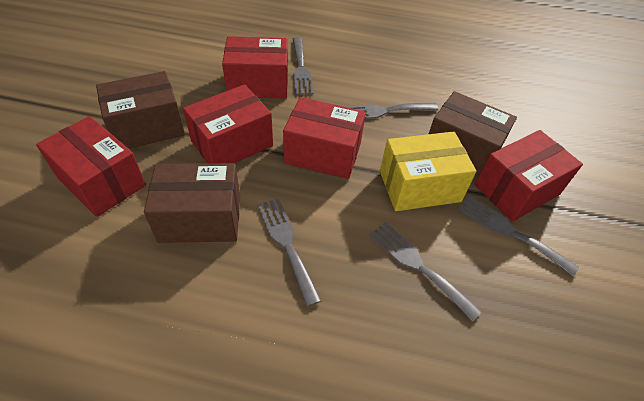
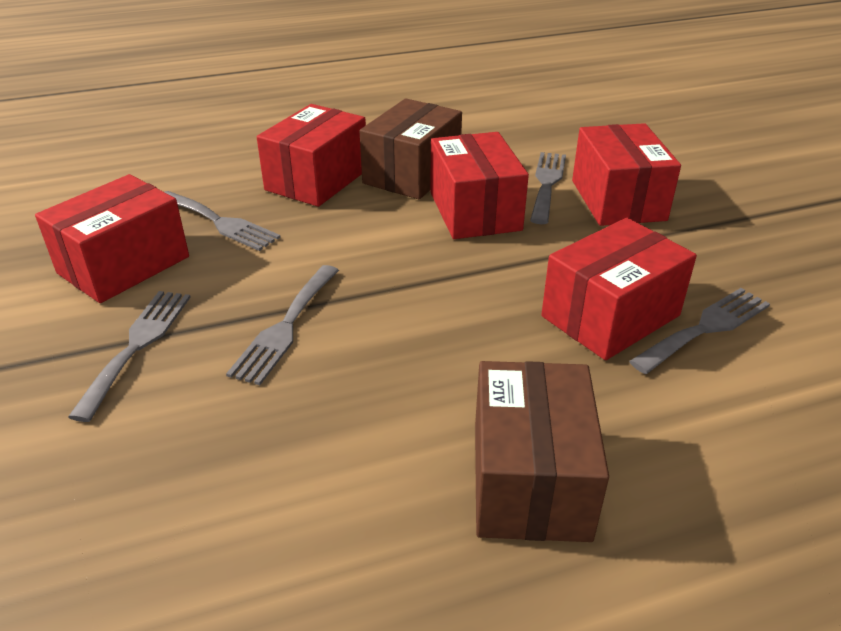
brown box: 3 -> 2
yellow box: 1 -> 0

